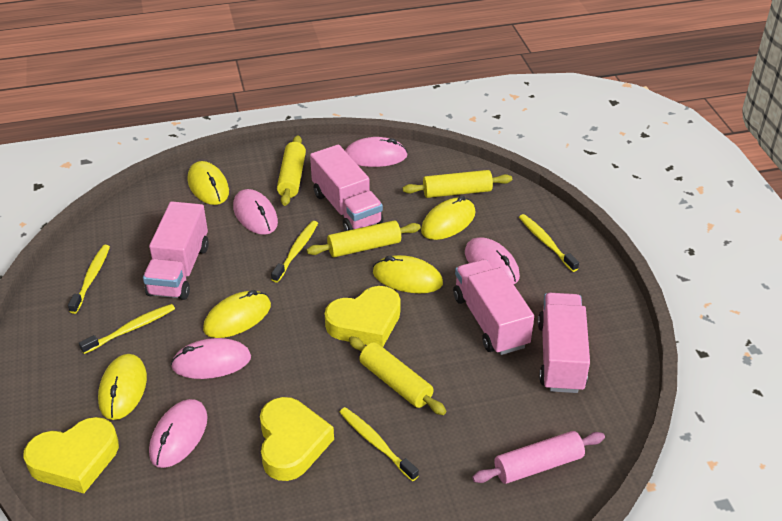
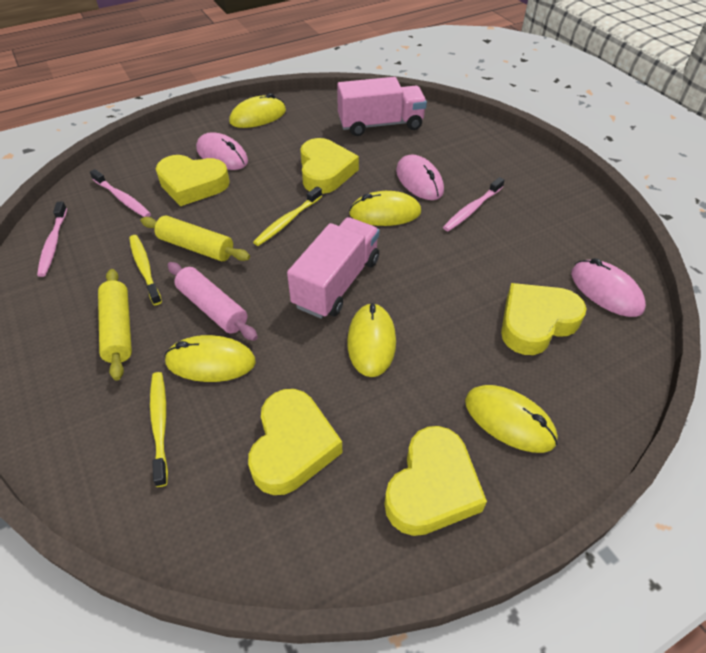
pink mouse: 5 -> 3
pink toothbrush: 0 -> 3
pink truck: 4 -> 2
yellow heart: 3 -> 5
yellow rolling pin: 4 -> 2
yellow toothbrush: 5 -> 3

